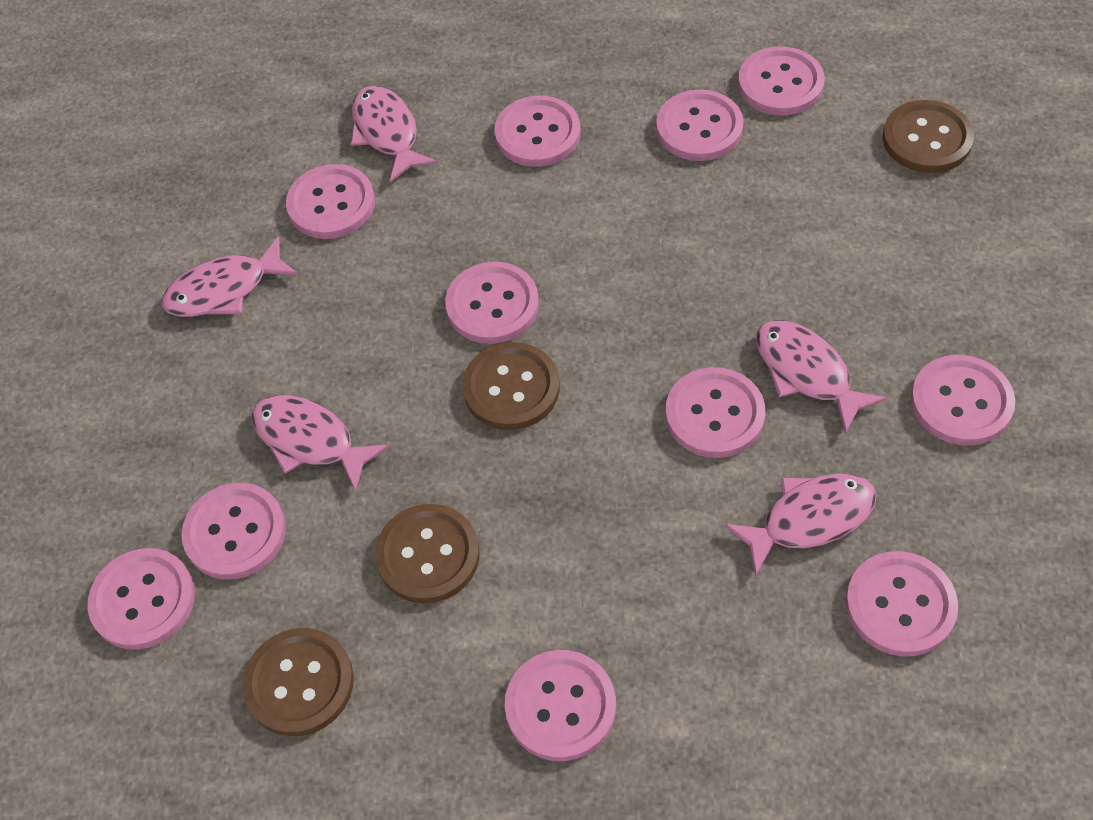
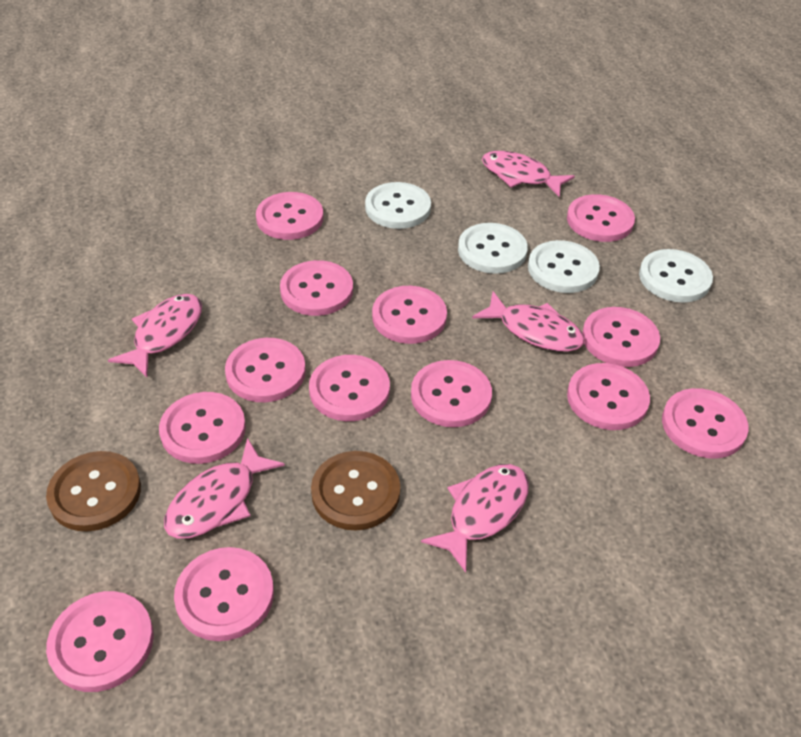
brown button: 4 -> 2
pink button: 11 -> 13
white button: 0 -> 4

